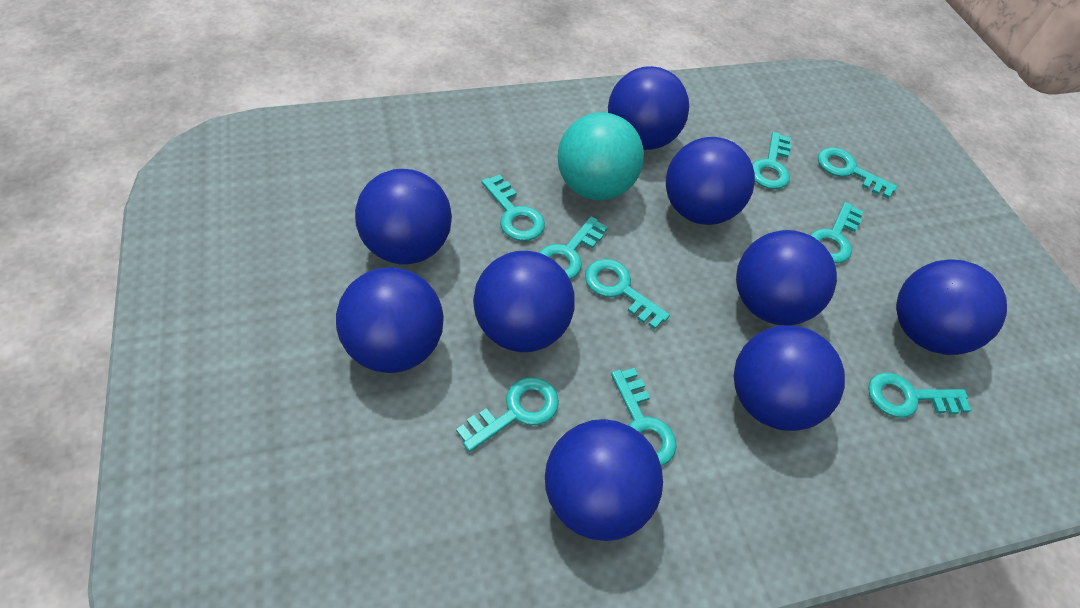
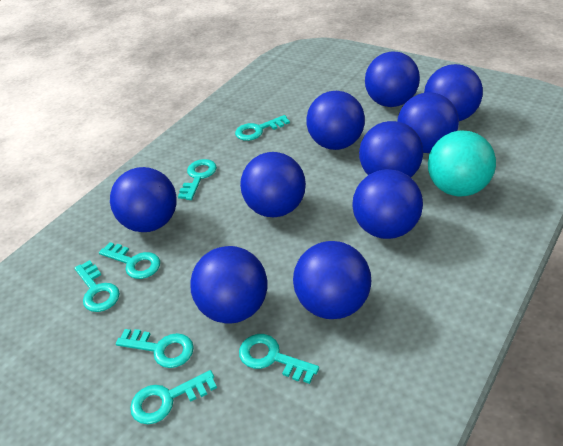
blue ball: 9 -> 10
turquoise key: 9 -> 7

